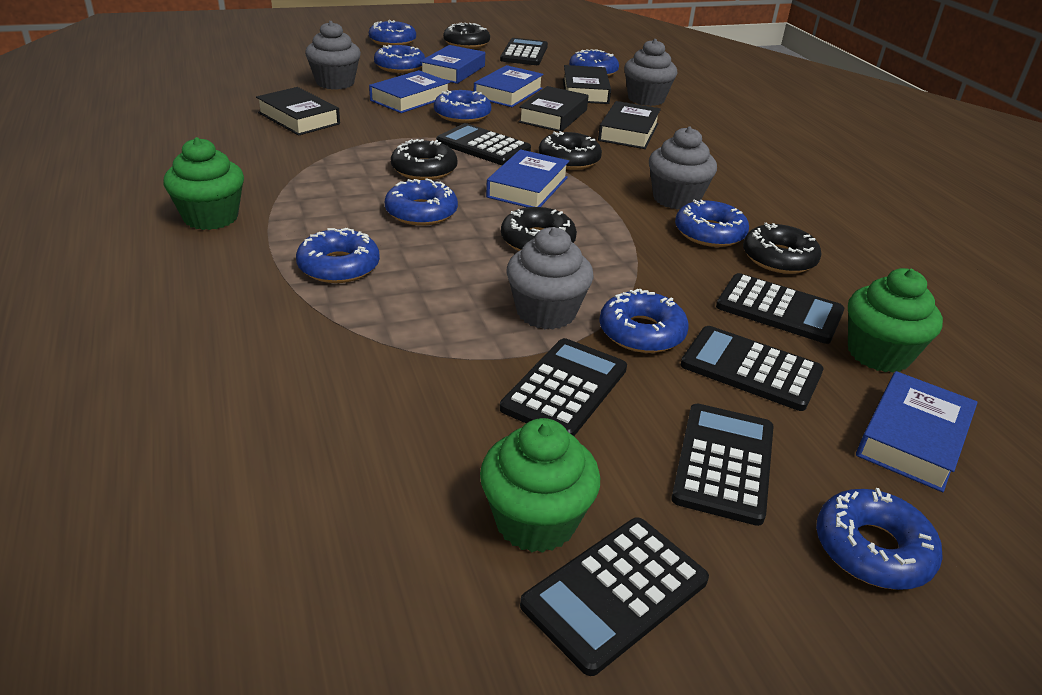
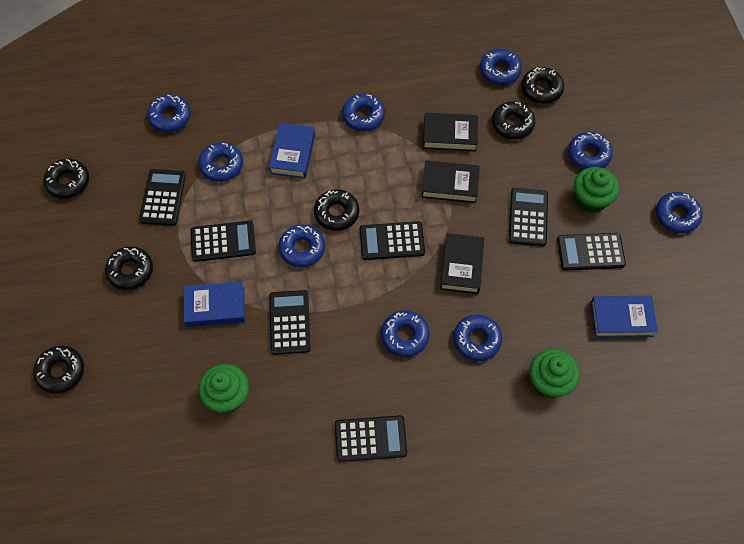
black book: 4 -> 3
black donut: 5 -> 6
blue book: 5 -> 3
grey cupcake: 4 -> 0

